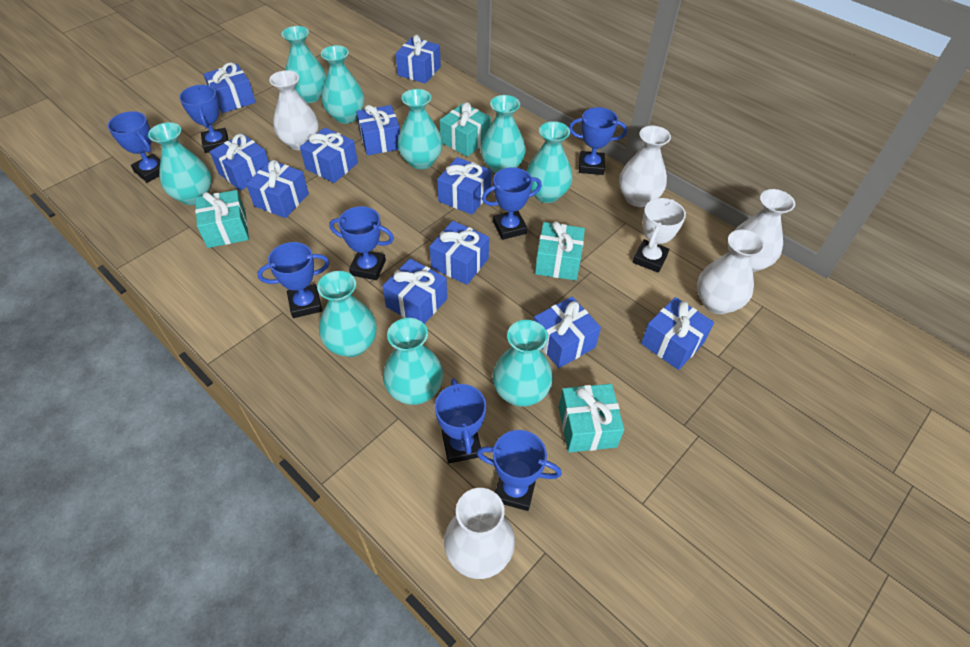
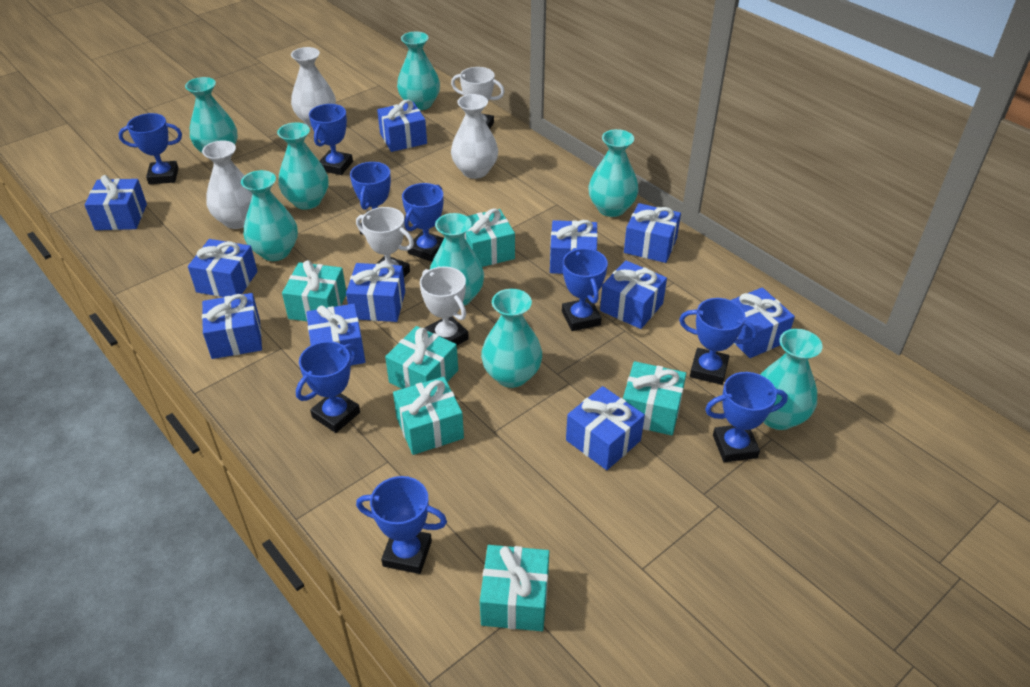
blue trophy: 8 -> 9
turquoise gift: 4 -> 6
turquoise vase: 9 -> 8
white trophy: 1 -> 3
white vase: 5 -> 3

